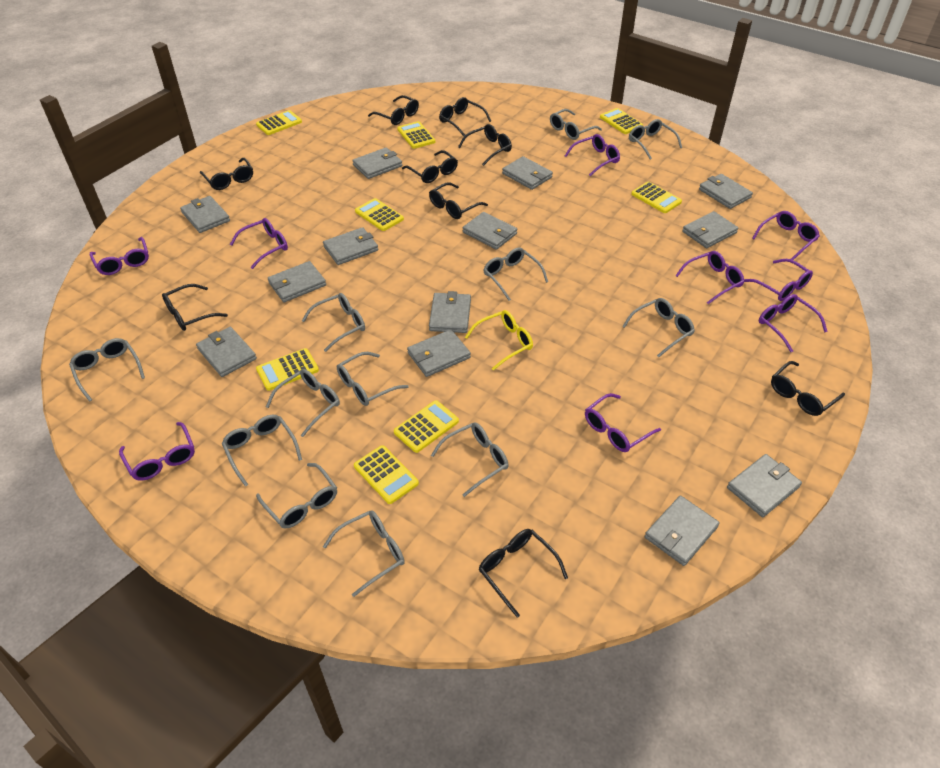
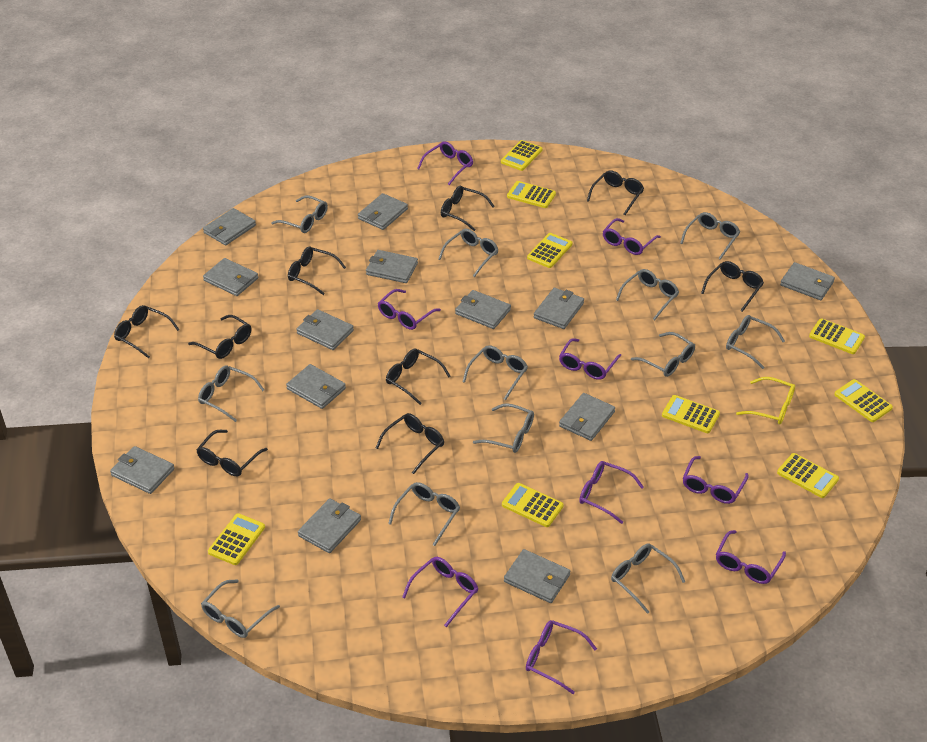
yellow calculator: 8 -> 9

